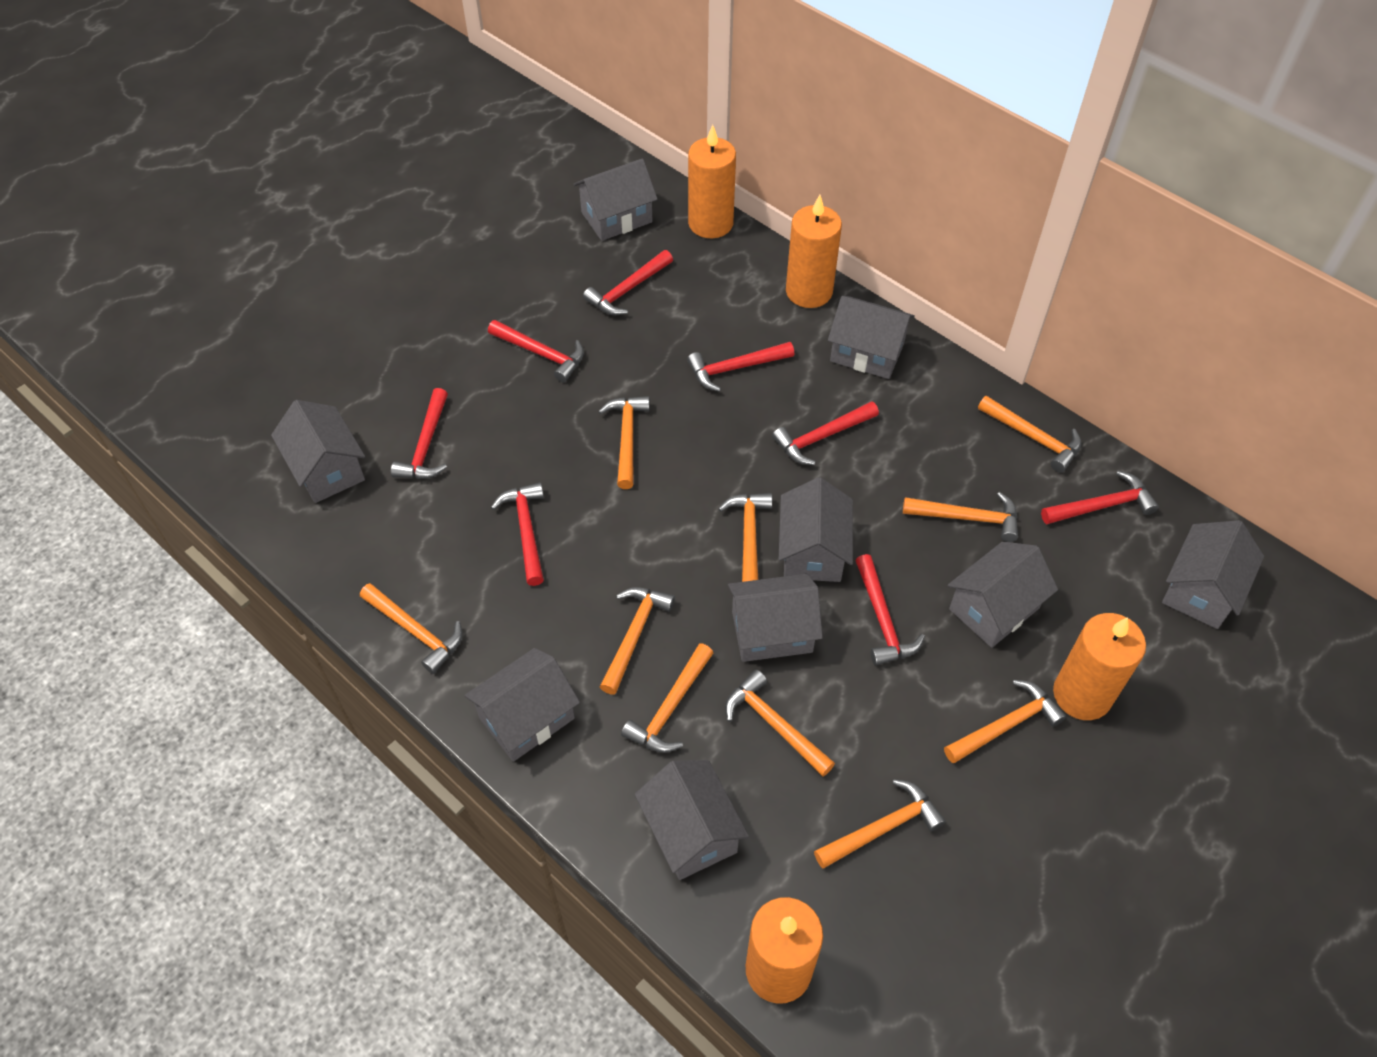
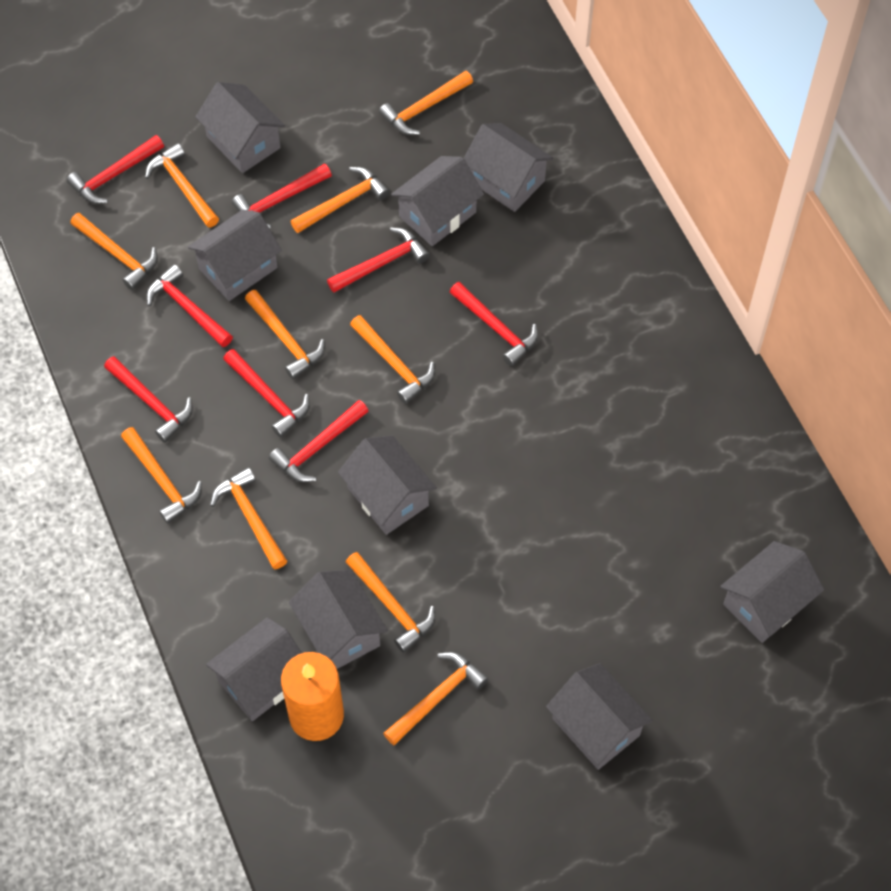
orange candle: 4 -> 1

